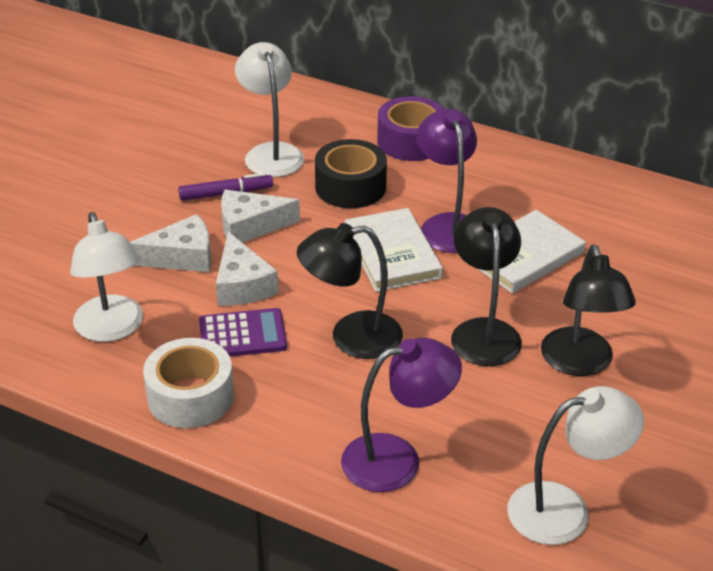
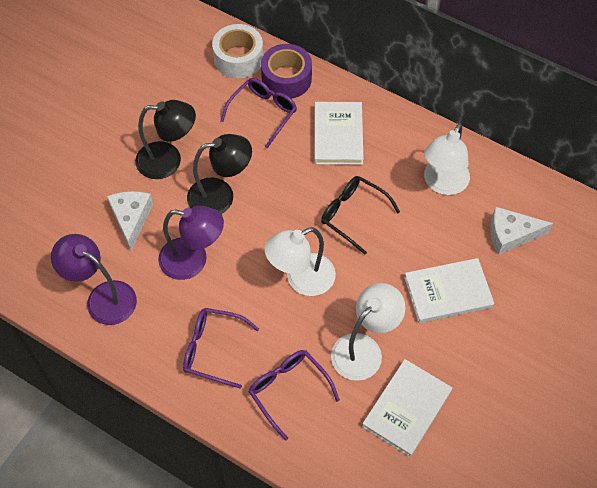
black glasses: 0 -> 1
black lamp: 3 -> 2
black tape: 1 -> 0
purple calculator: 1 -> 0
purple glasses: 0 -> 3
purple marker: 1 -> 0
white book: 2 -> 3
white cheese: 3 -> 2

